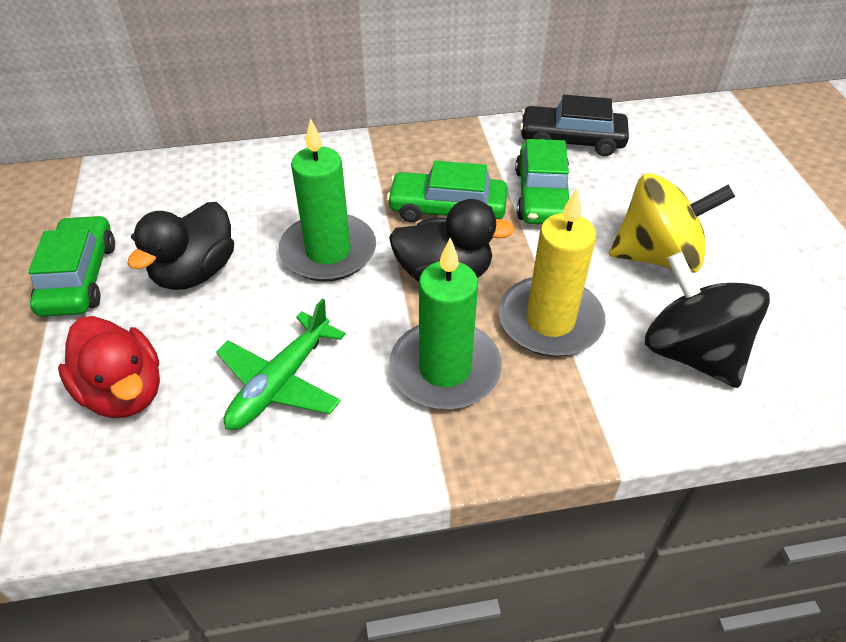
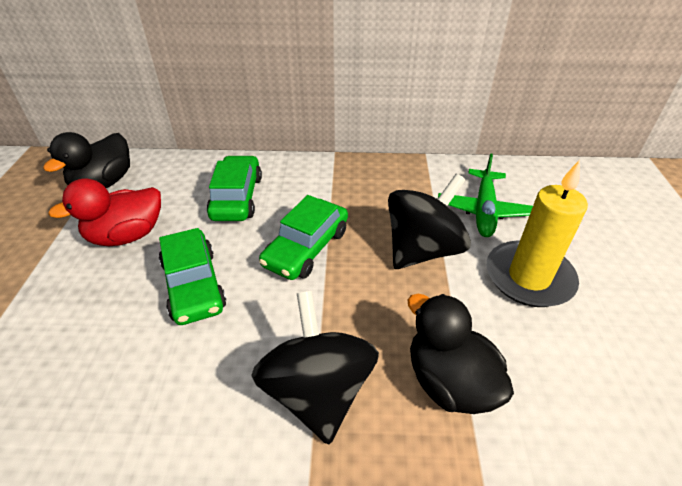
black car: 1 -> 0
black spinning top: 1 -> 2
green candle: 2 -> 0
yellow spinning top: 1 -> 0

